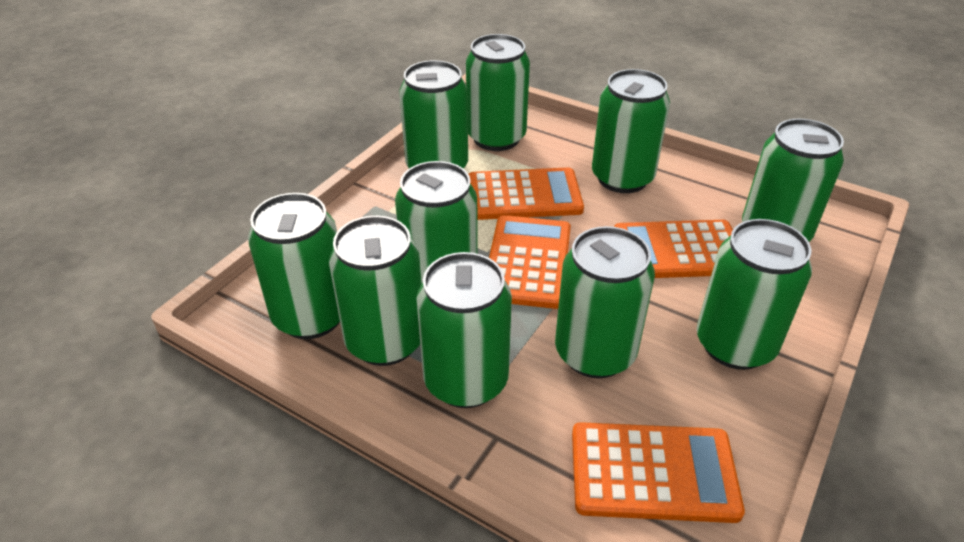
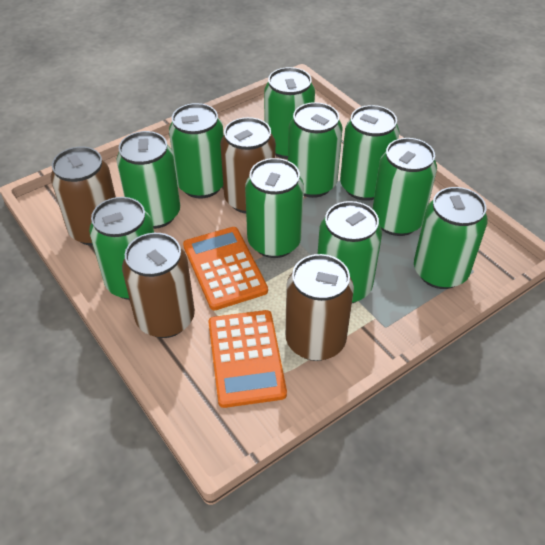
brown can: 0 -> 4
orange calculator: 4 -> 2

